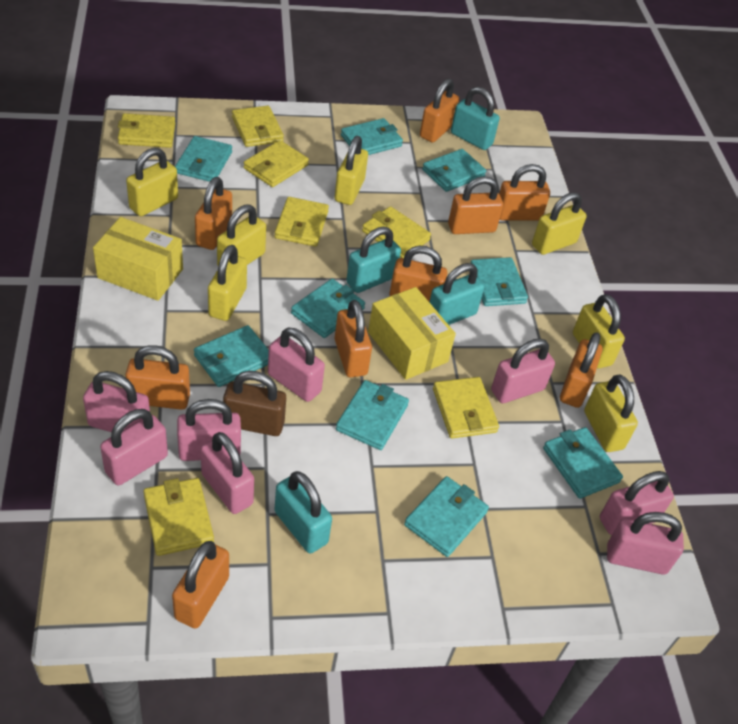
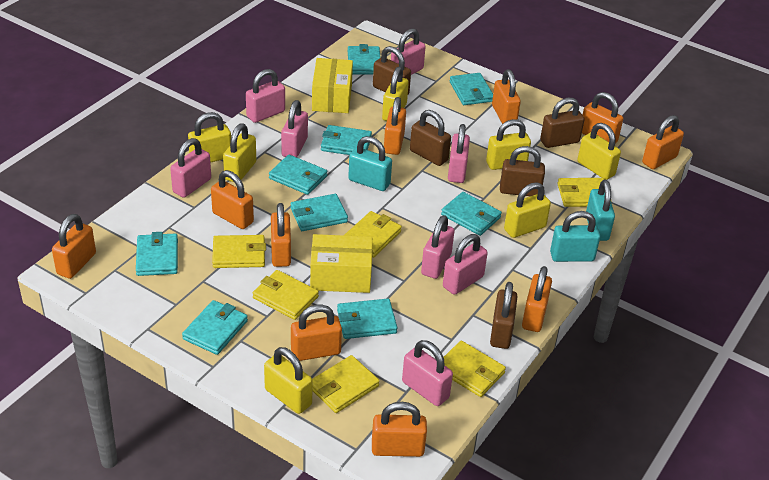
brown padlock: 1 -> 5
orange padlock: 9 -> 10
turquoise padlock: 4 -> 3
yellow wallet: 7 -> 6

